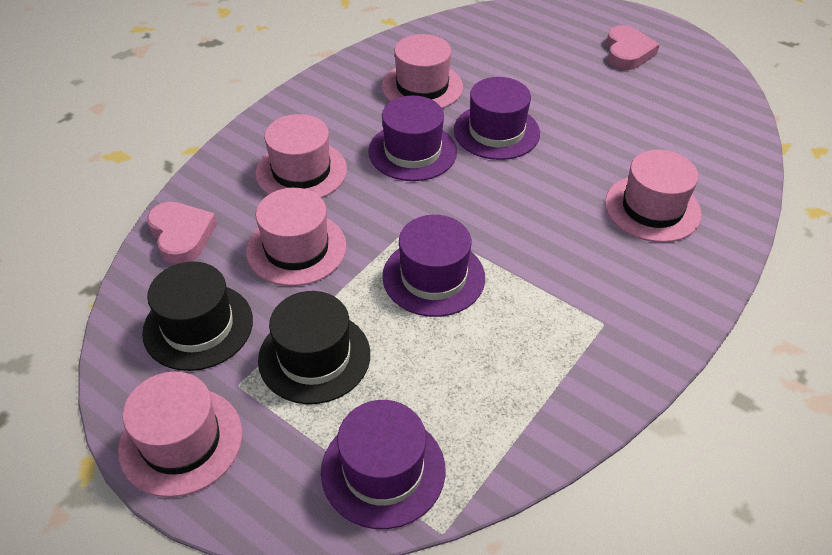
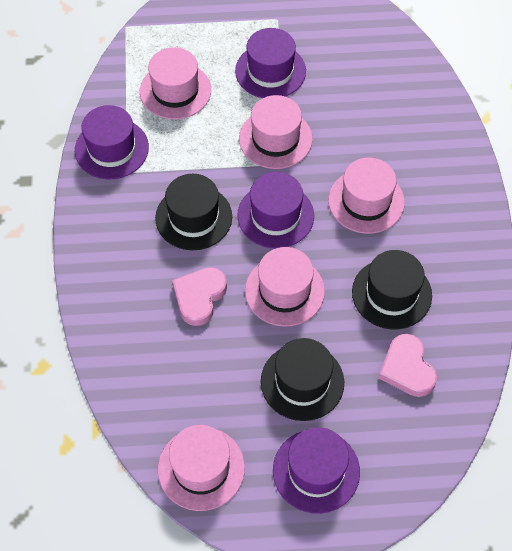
black hat: 2 -> 3

